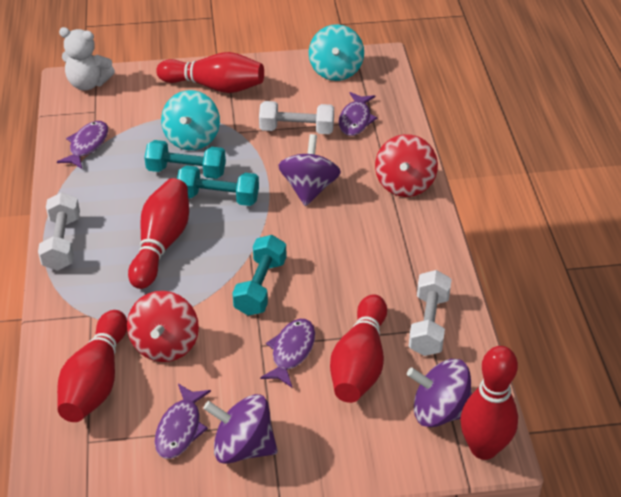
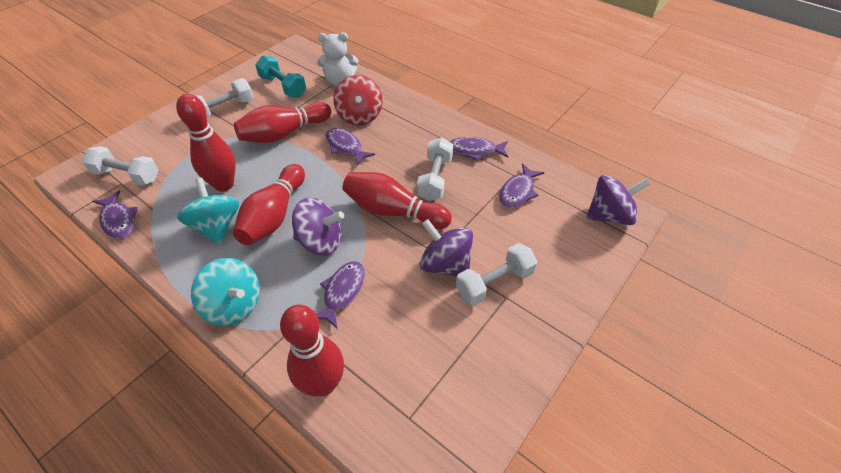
purple fish: 4 -> 5
red spinning top: 2 -> 1
turquoise dumbbell: 3 -> 1
white dumbbell: 3 -> 4

